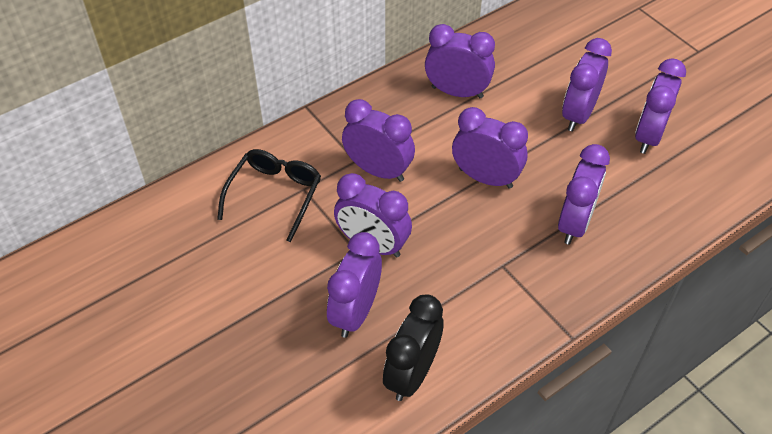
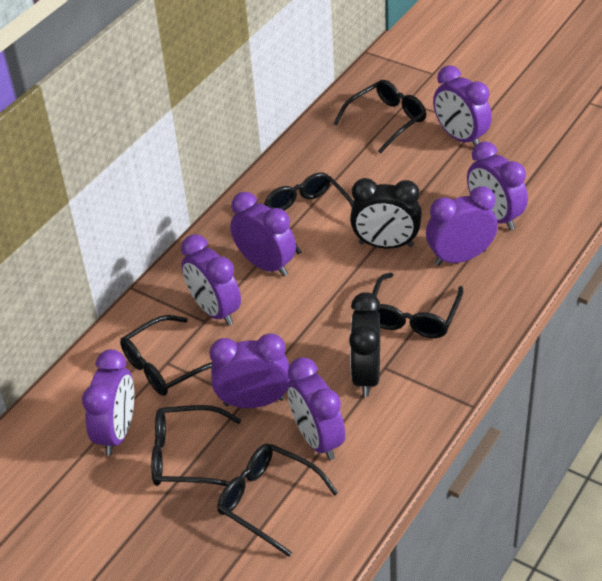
black clock: 1 -> 2
black glasses: 1 -> 6

